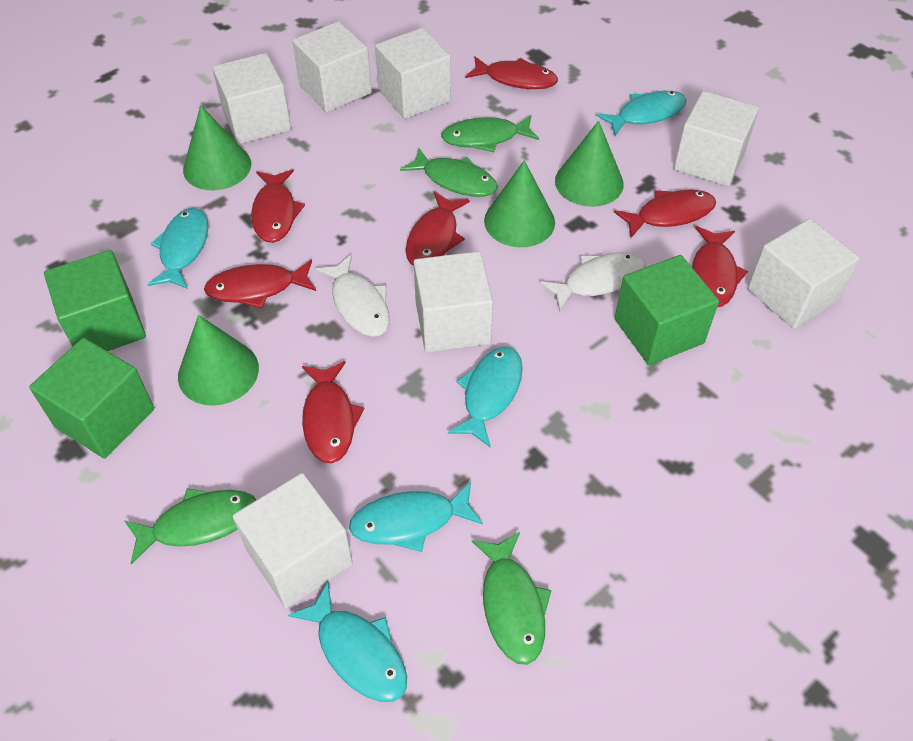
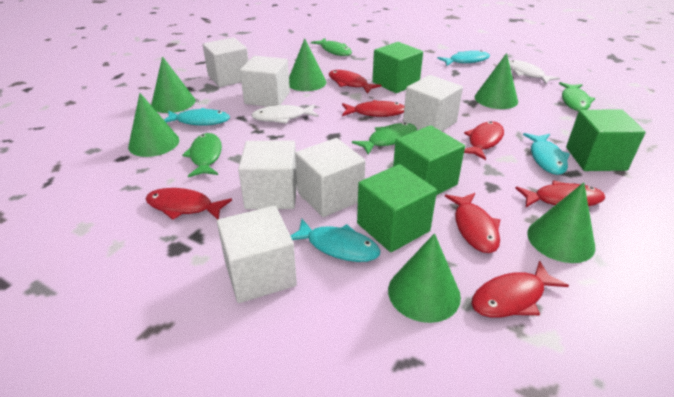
green cone: 4 -> 6
green cube: 3 -> 4
turquoise fish: 5 -> 4
white cube: 7 -> 6

